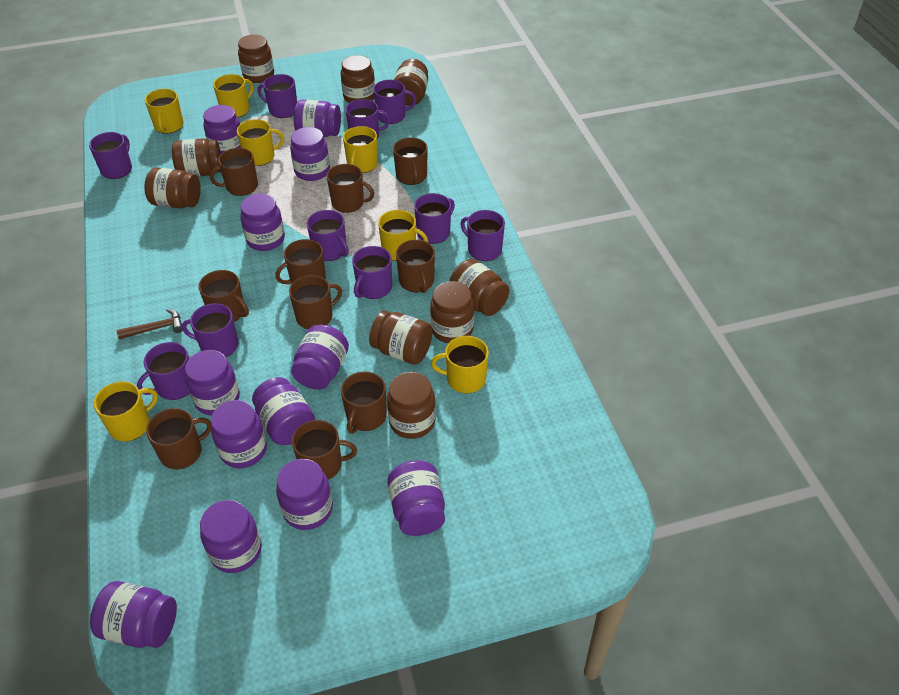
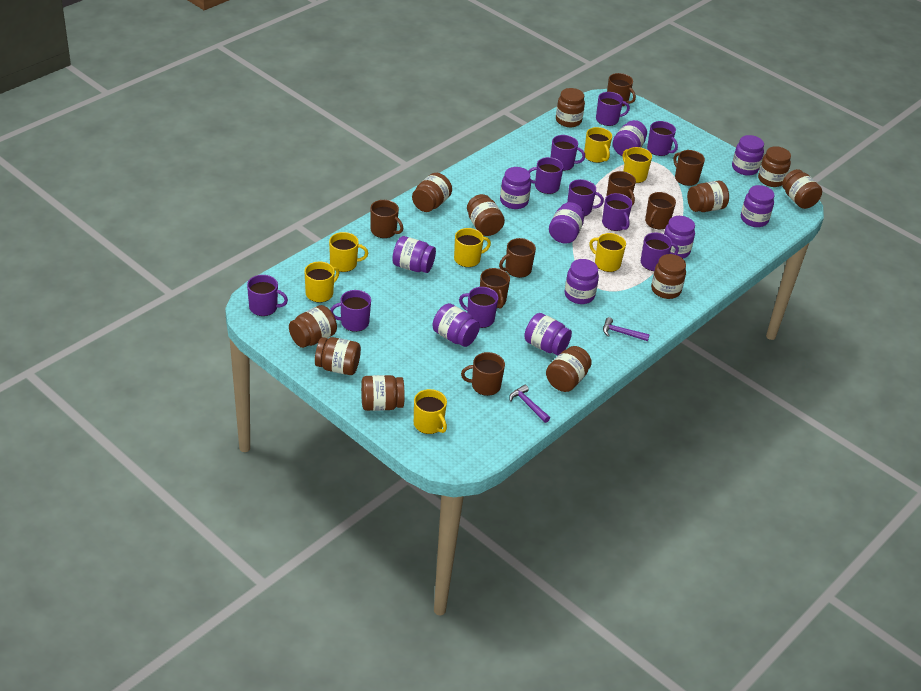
brown hammer: 1 -> 0
brown jar: 9 -> 11
brown mug: 10 -> 8
purple hammer: 0 -> 2
purple jar: 12 -> 10

